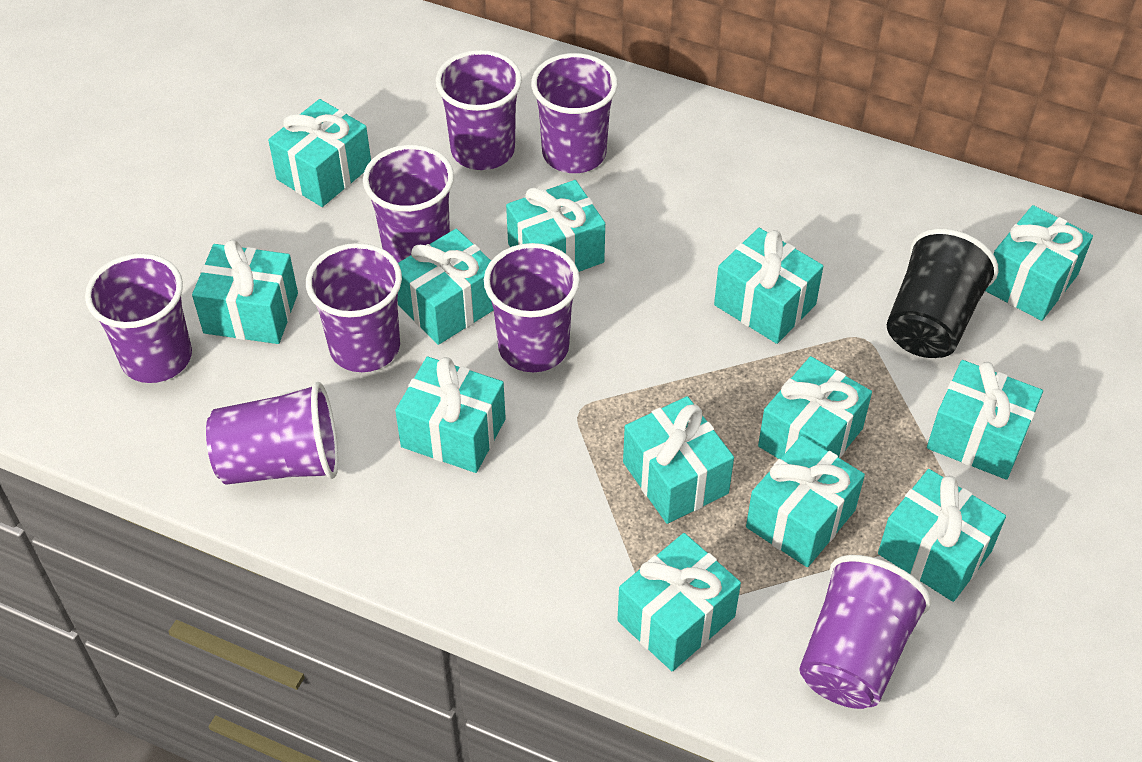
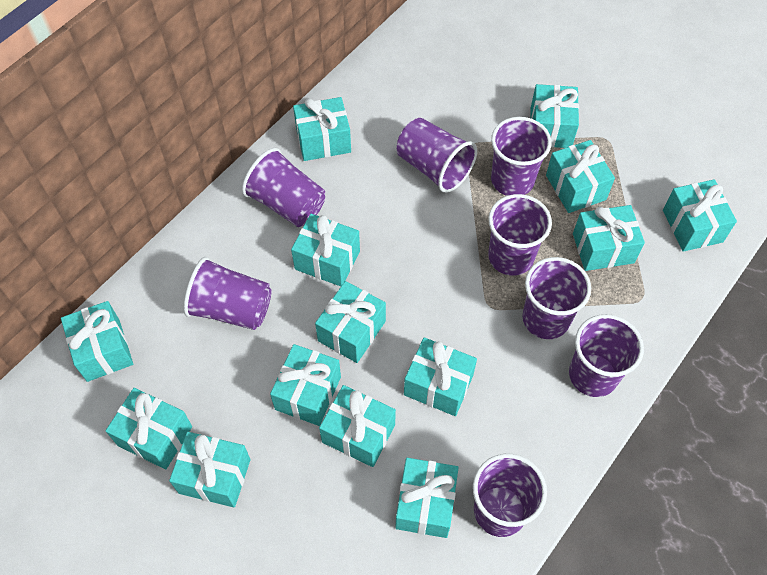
black cup: 1 -> 0
turquoise gift: 13 -> 14

